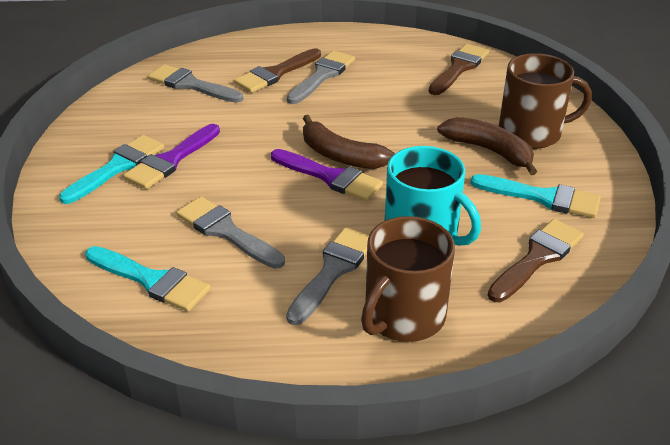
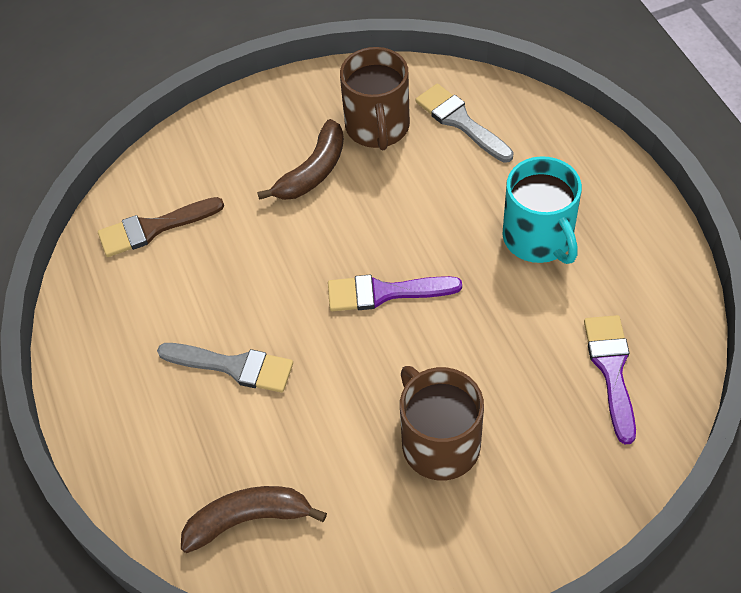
brown brush: 3 -> 1
grey brush: 4 -> 2
turquoise brush: 3 -> 0

